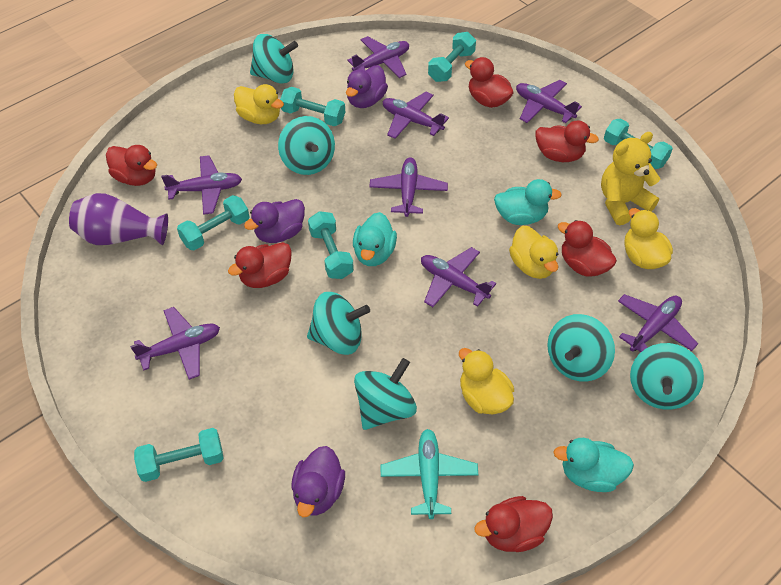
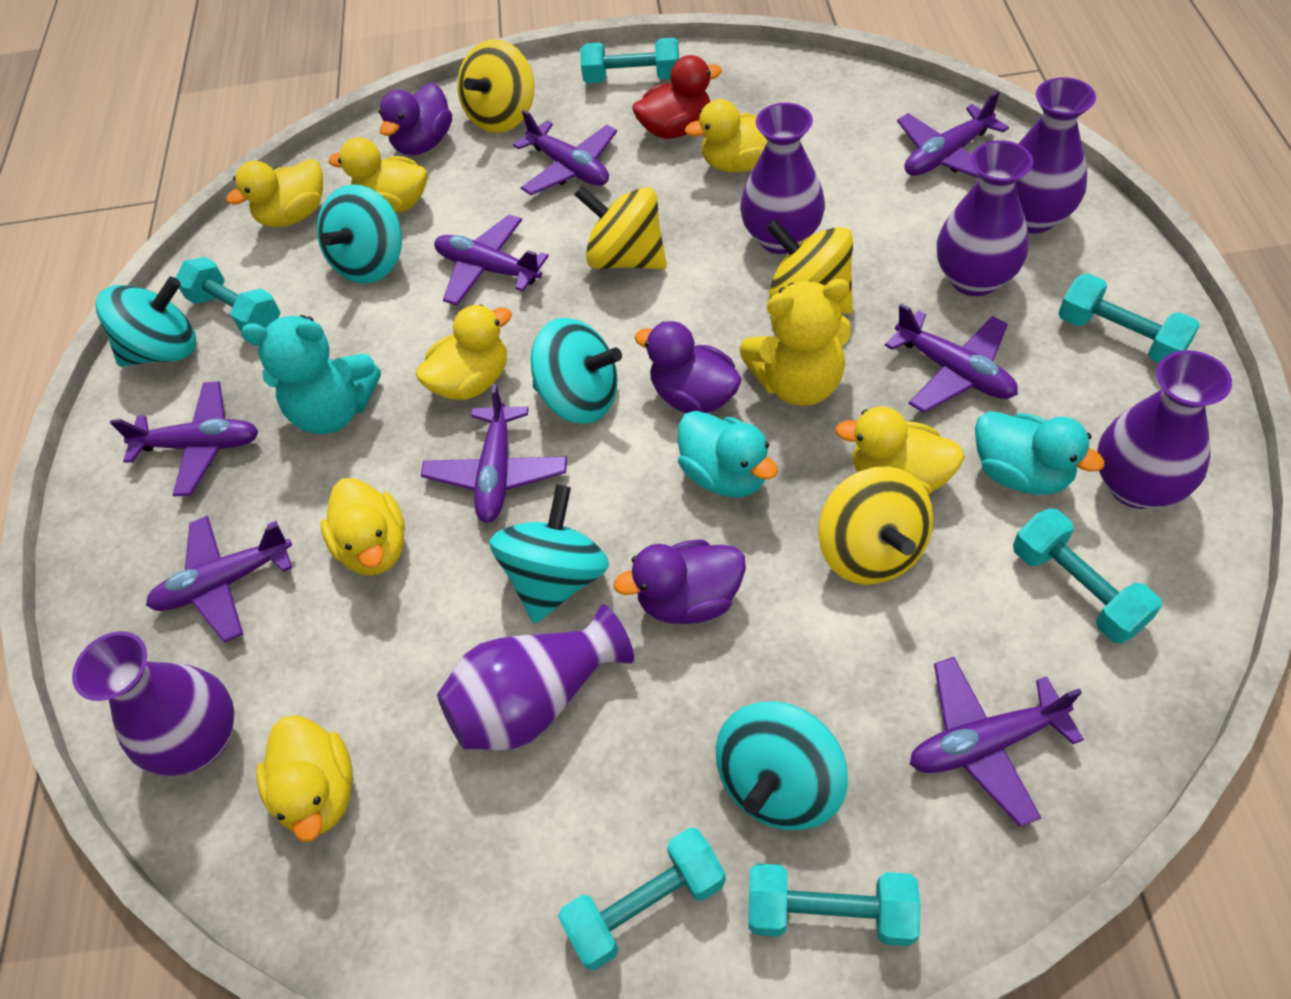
purple vase: 1 -> 6
red duck: 6 -> 1
turquoise duck: 3 -> 2
turquoise plane: 1 -> 0
turquoise spinning top: 6 -> 5
turquoise teddy bear: 0 -> 1
yellow duck: 4 -> 7
yellow spinning top: 0 -> 4

